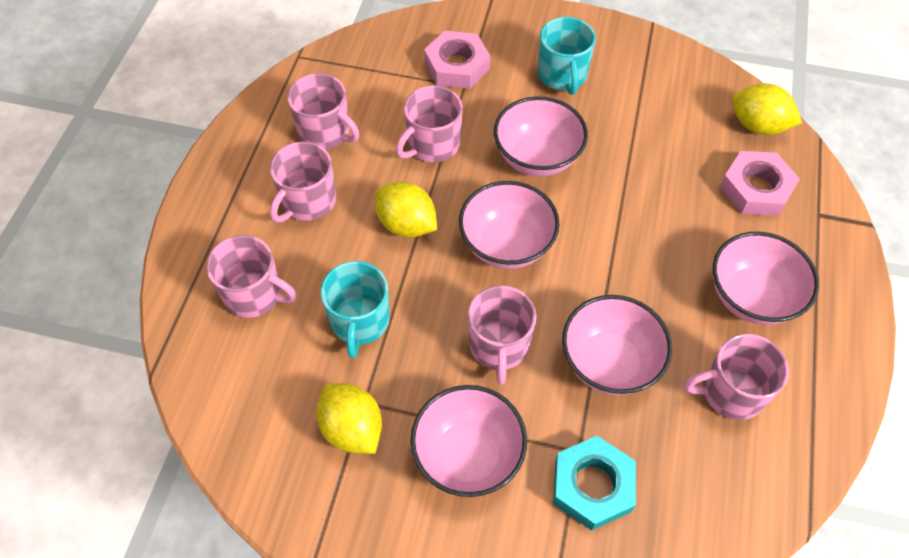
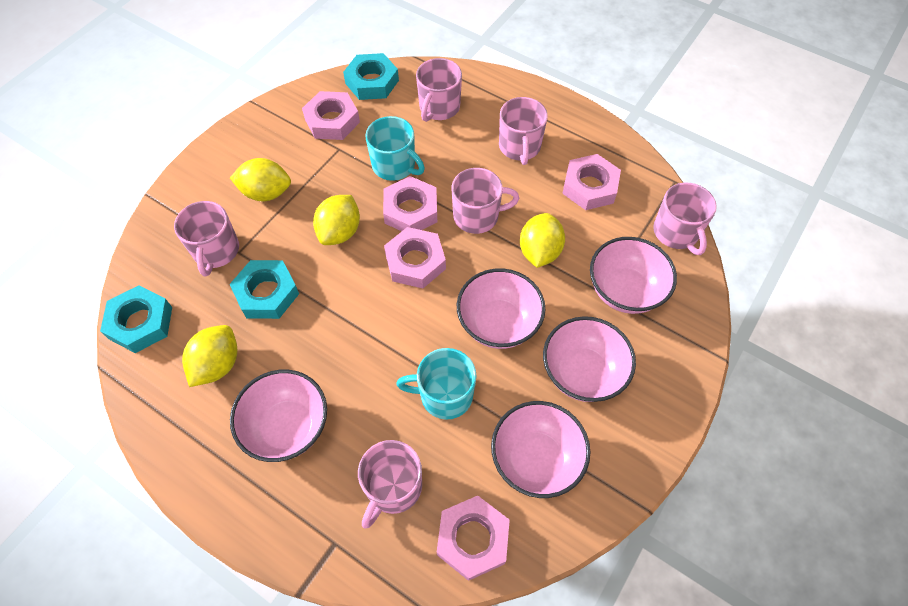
pink nut: 2 -> 5
turquoise nut: 1 -> 3
yellow lemon: 3 -> 4

